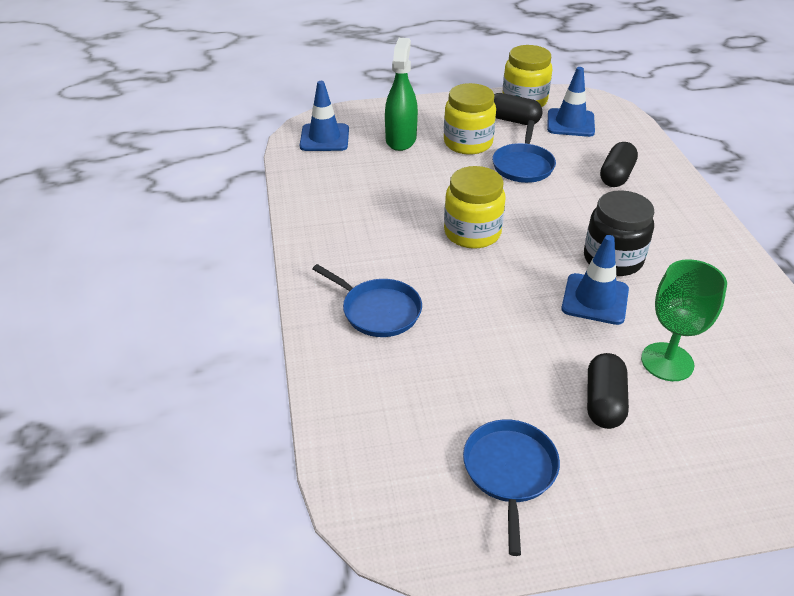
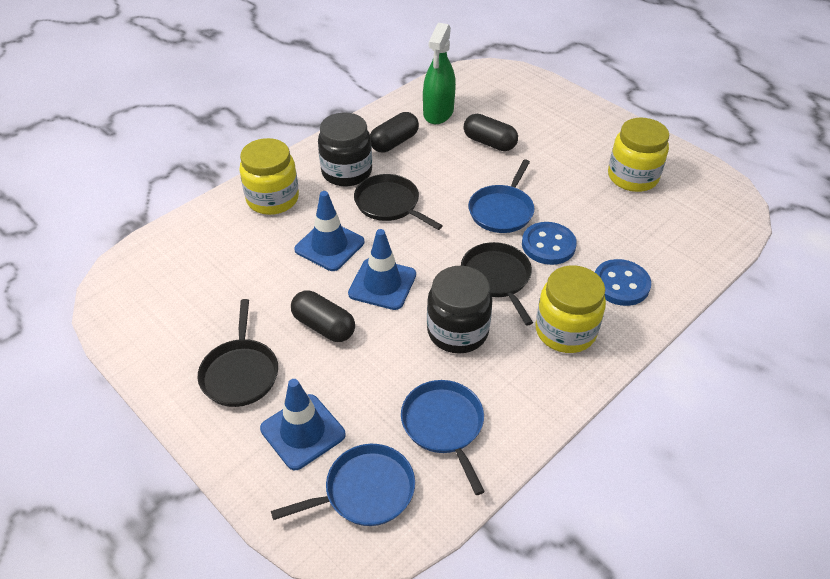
black jar: 1 -> 2
black pan: 0 -> 3
blue button: 0 -> 2
green goblet: 1 -> 0

